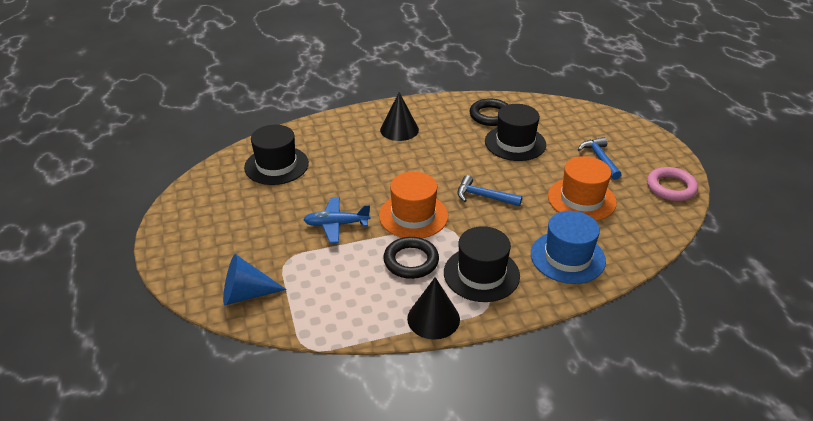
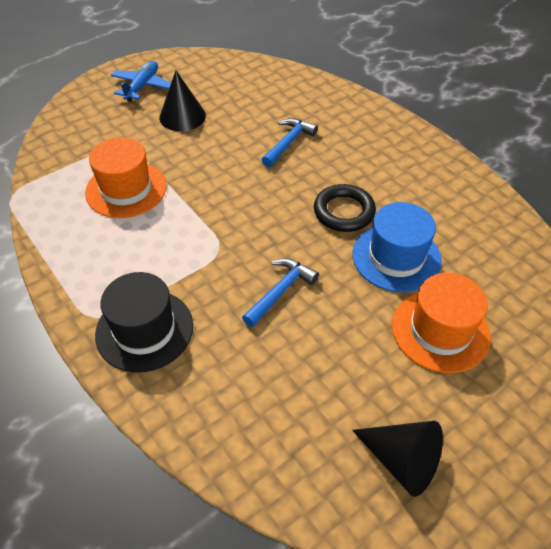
black hat: 3 -> 1
black ring: 2 -> 1
blue cone: 1 -> 0
pink ring: 1 -> 0

